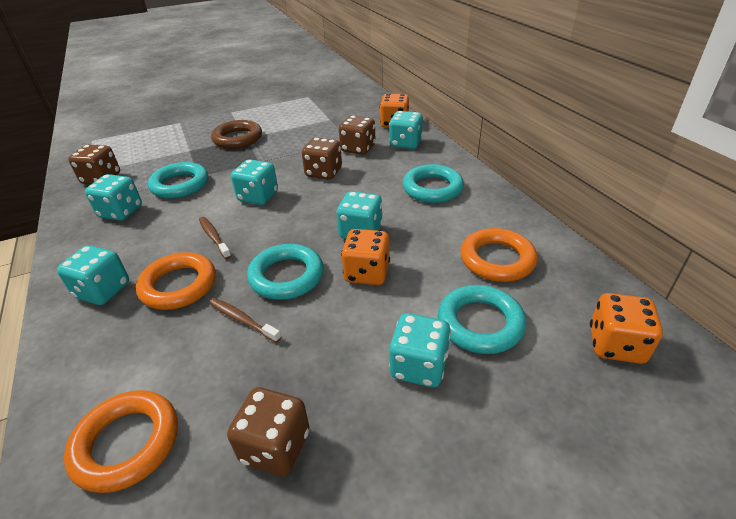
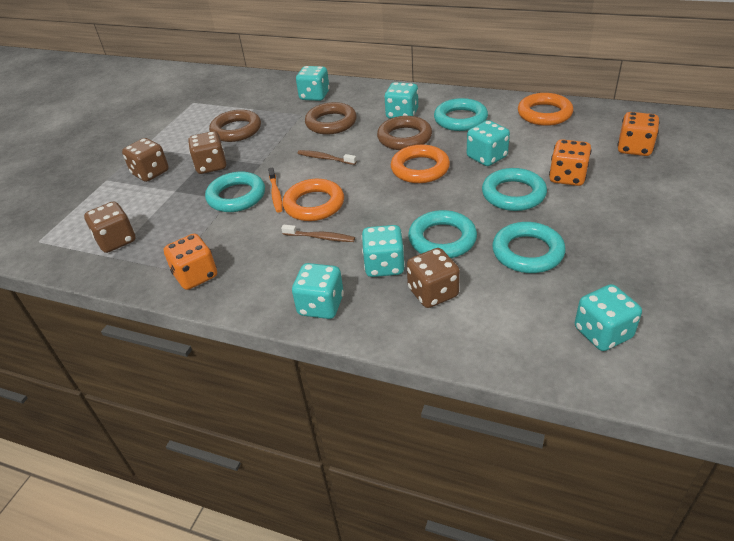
brown ring: 1 -> 3
orange toothbrush: 0 -> 1
turquoise ring: 4 -> 5

